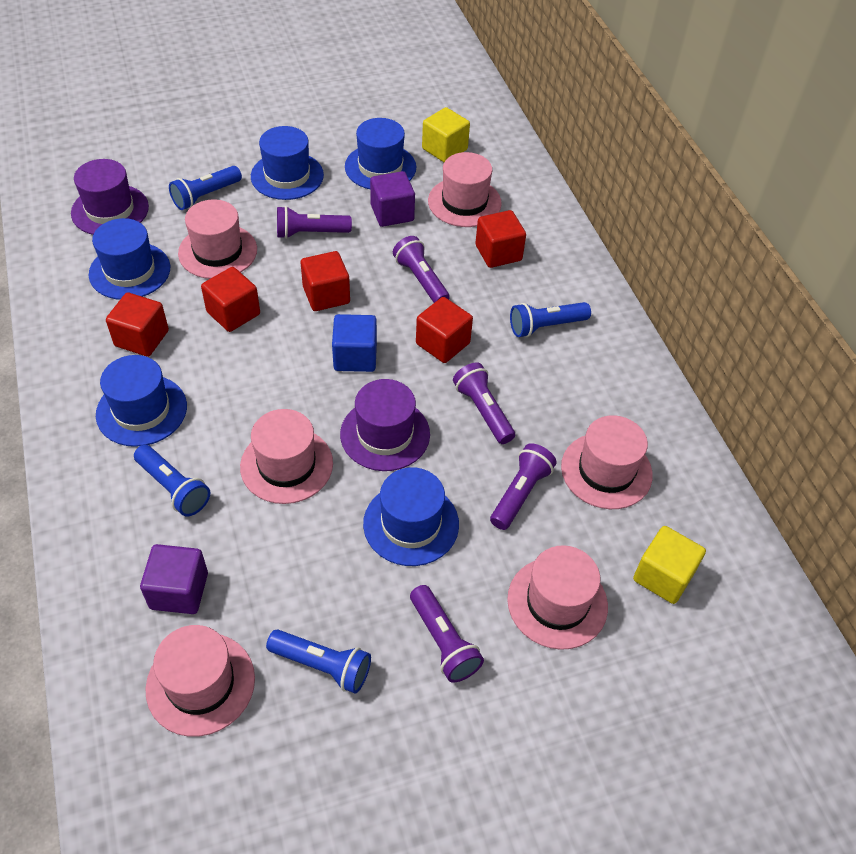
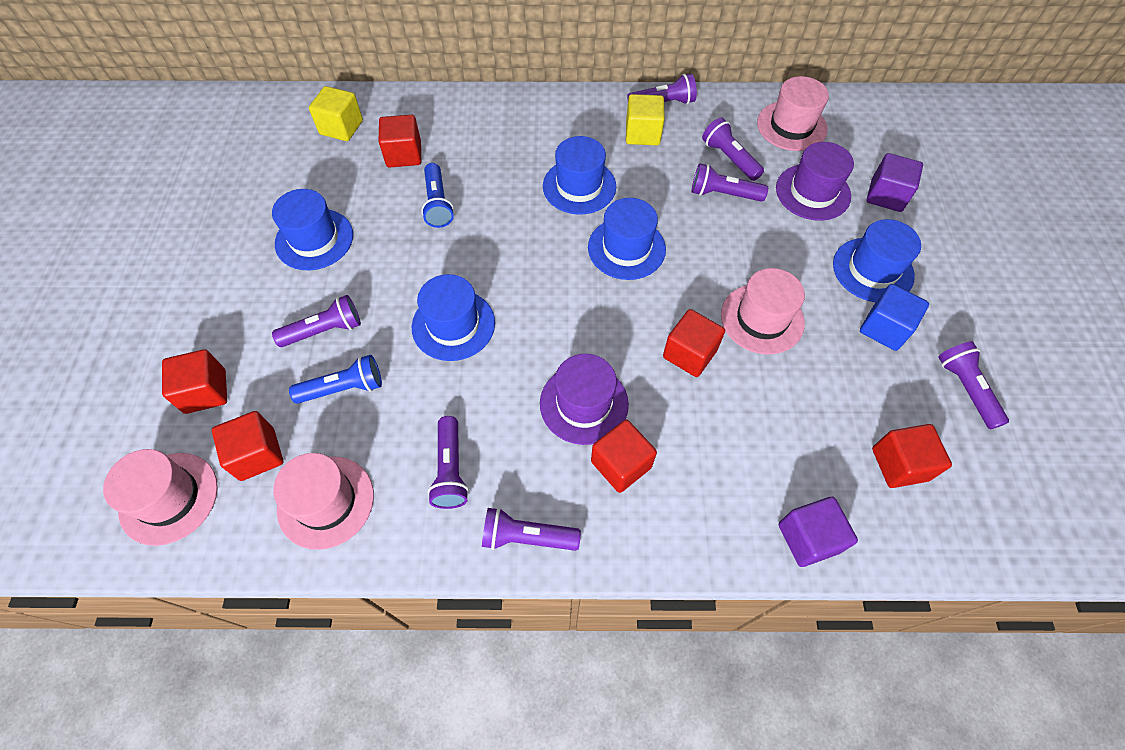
blue flashlight: 4 -> 2
pink hat: 6 -> 4
purple flashlight: 5 -> 7
red cube: 5 -> 6

